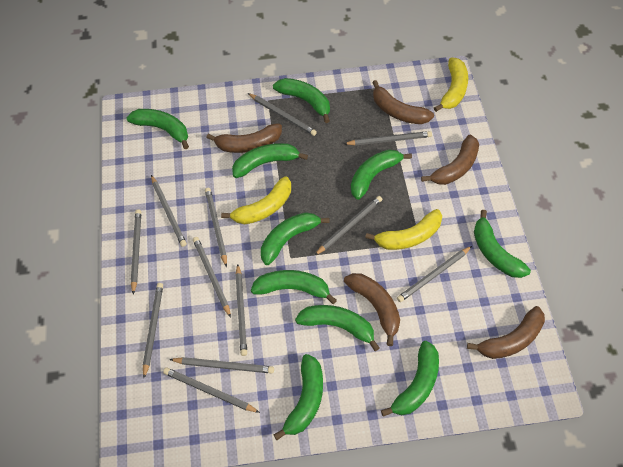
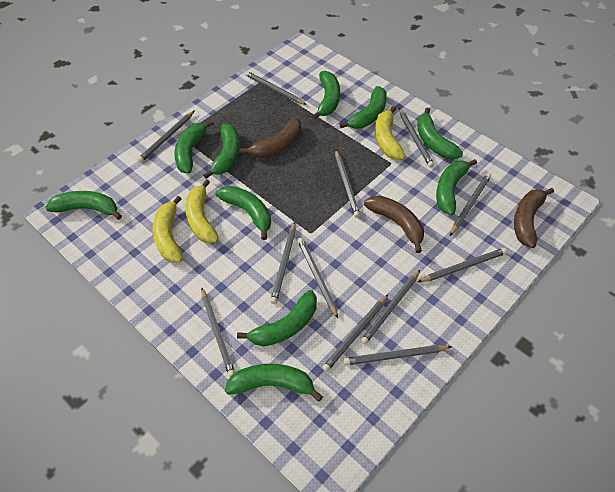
brown banana: 5 -> 3

